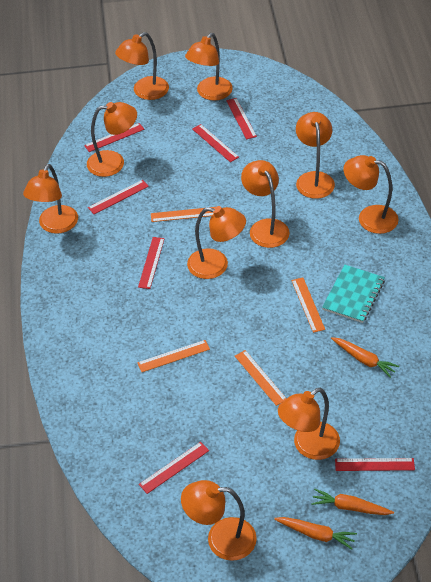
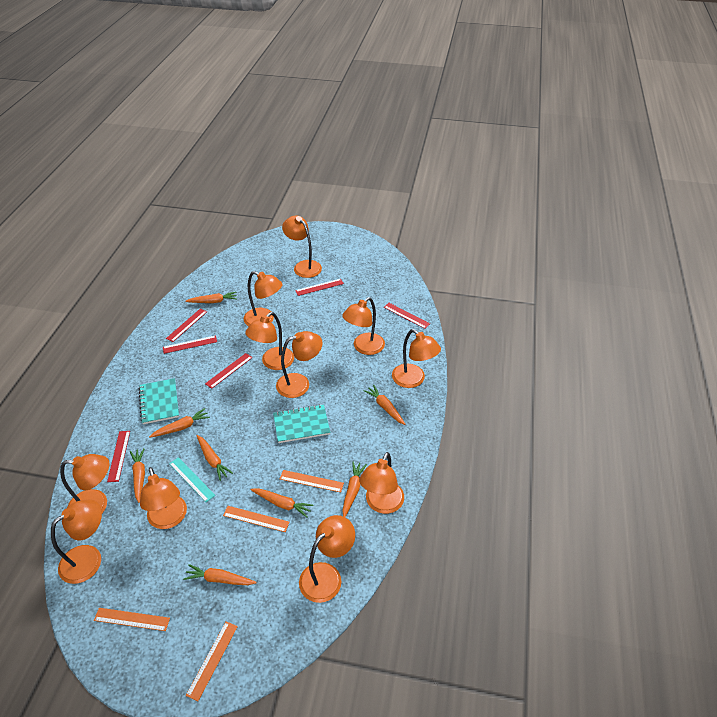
orange carrot: 3 -> 8
orange lamp: 10 -> 11
red ruler: 7 -> 6
turquoise notebook: 1 -> 2
turquoise ruler: 0 -> 1

